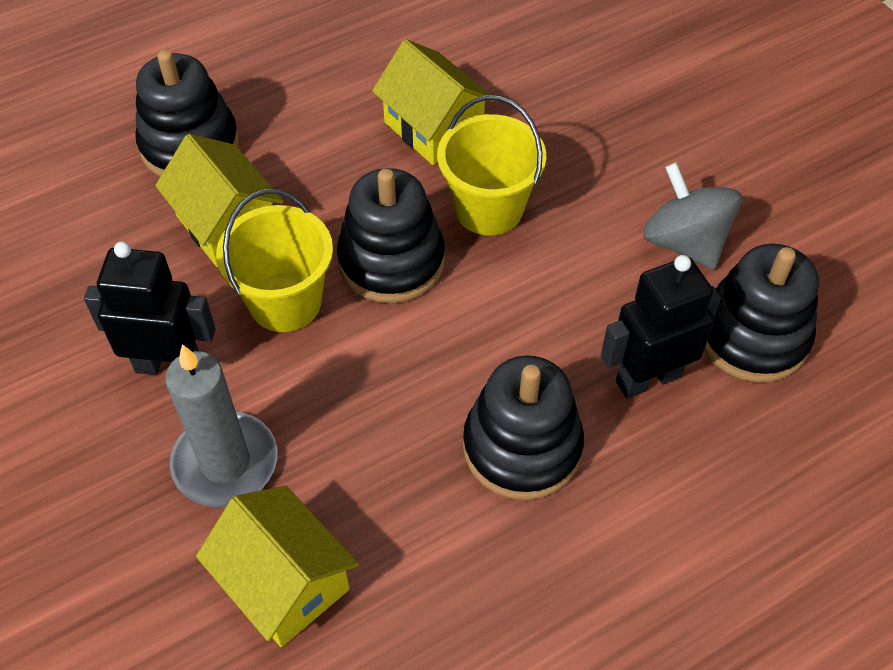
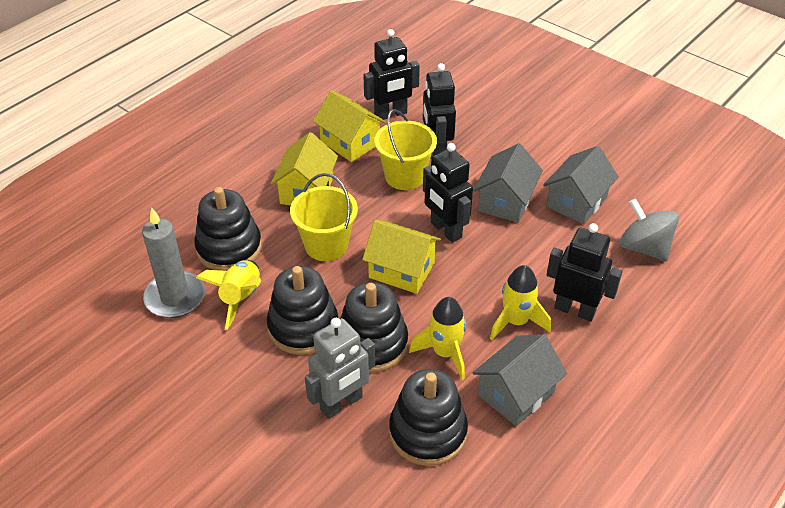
black robot: 2 -> 4
grey house: 0 -> 3
grey robot: 0 -> 1
yellow rocket: 0 -> 3

